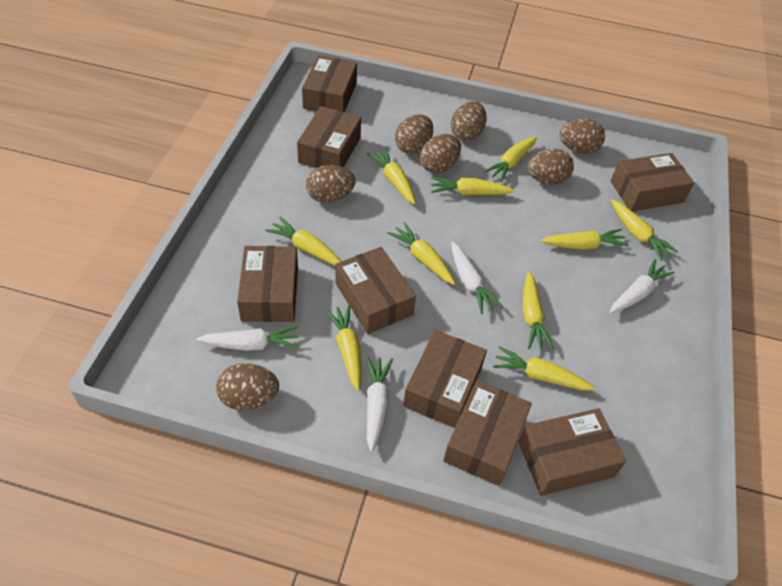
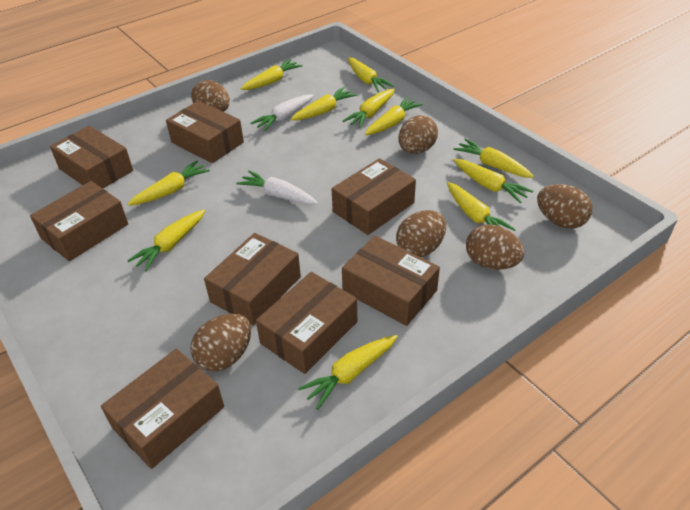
brown egg: 7 -> 6
white carrot: 4 -> 2
yellow carrot: 10 -> 11

